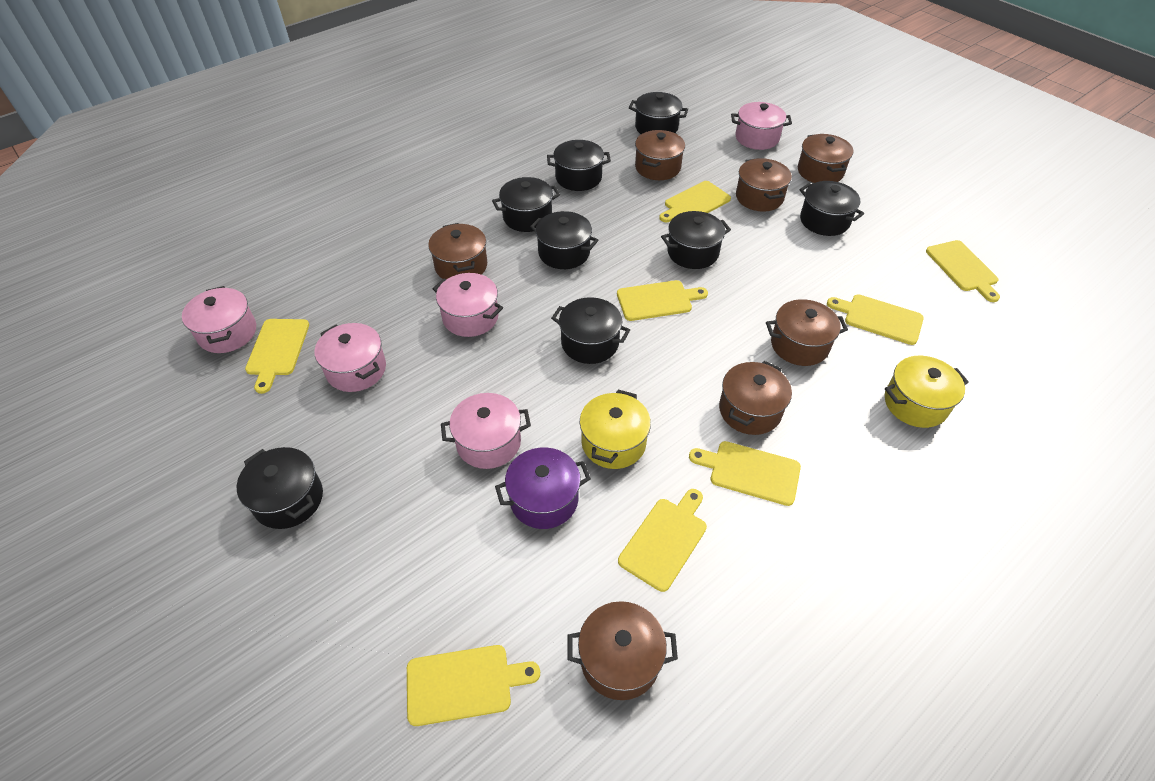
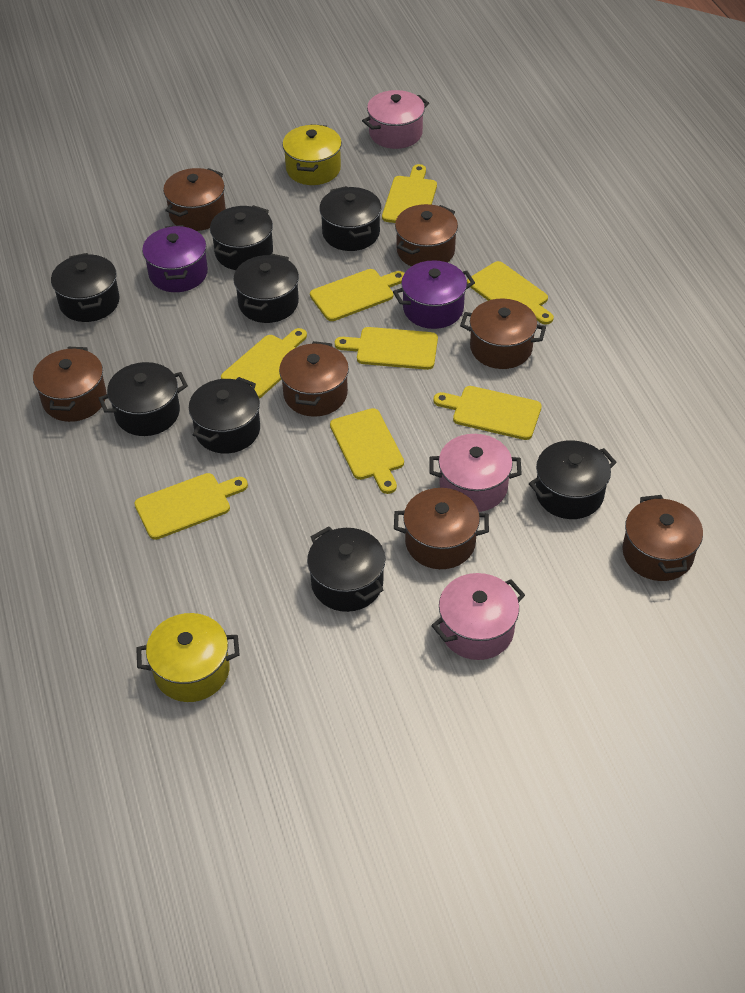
pink pot: 5 -> 3
purple pot: 1 -> 2

